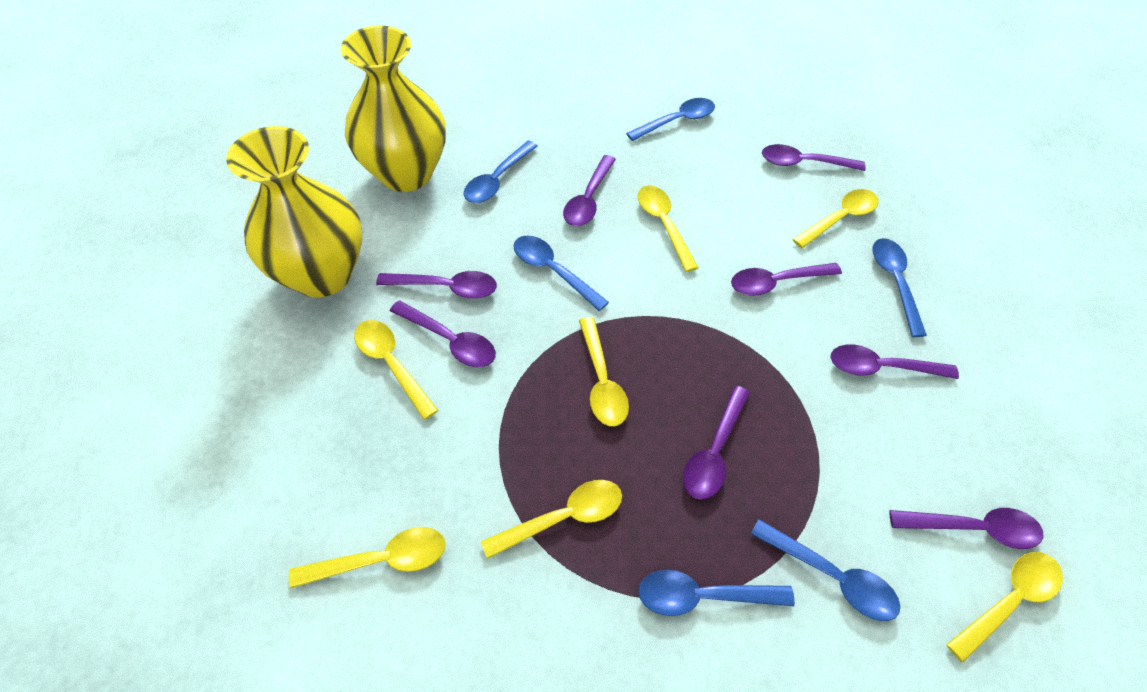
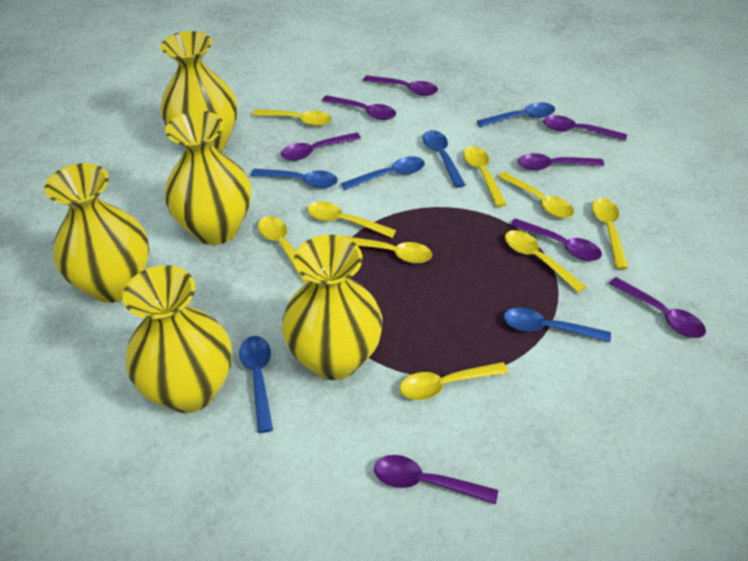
yellow spoon: 7 -> 9
yellow vase: 2 -> 5

